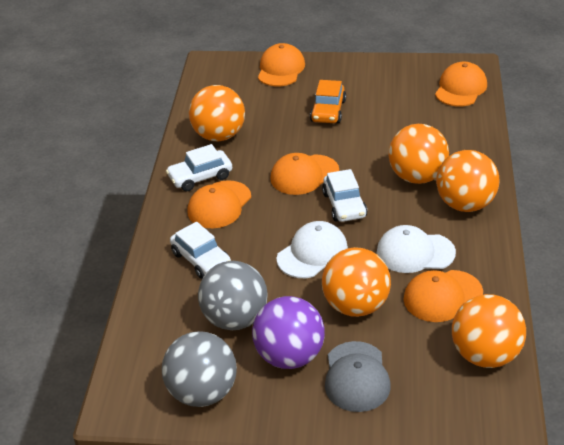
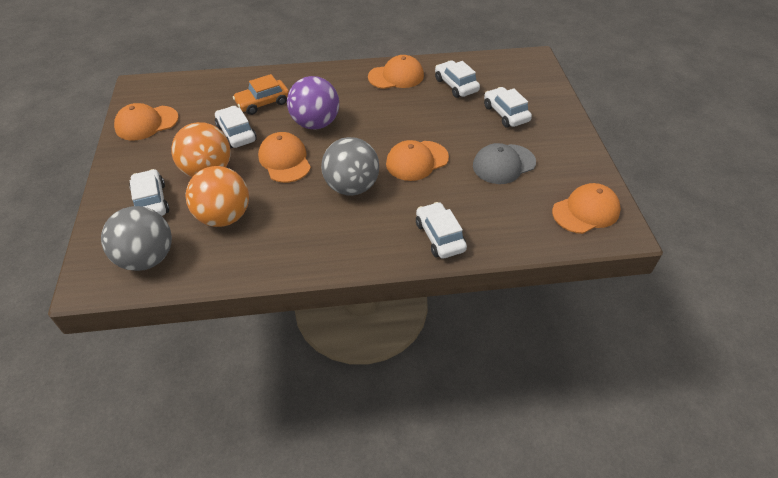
orange ball: 5 -> 2
white cap: 2 -> 0
white car: 3 -> 5

